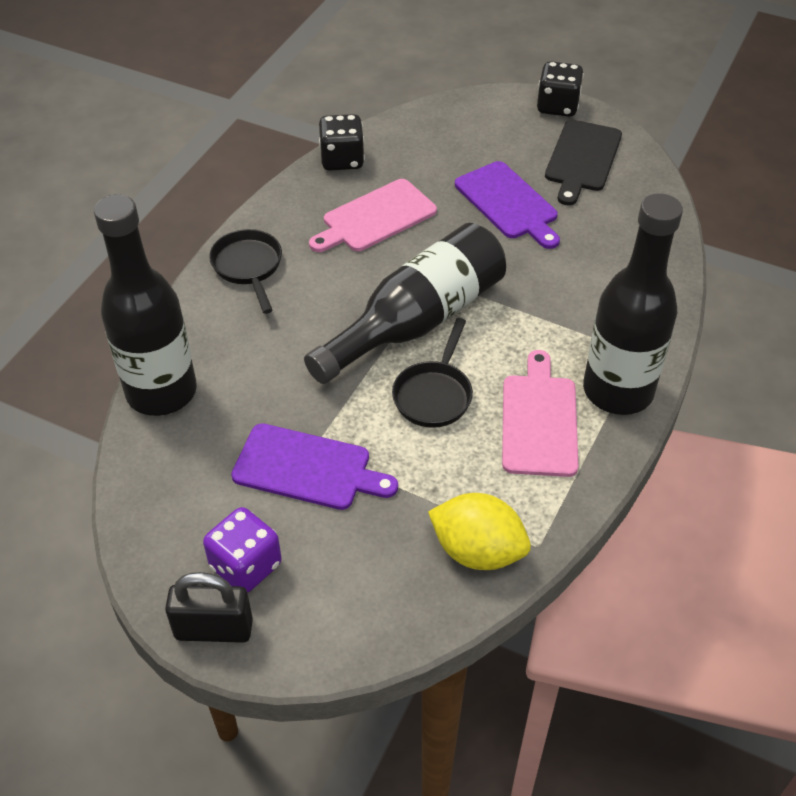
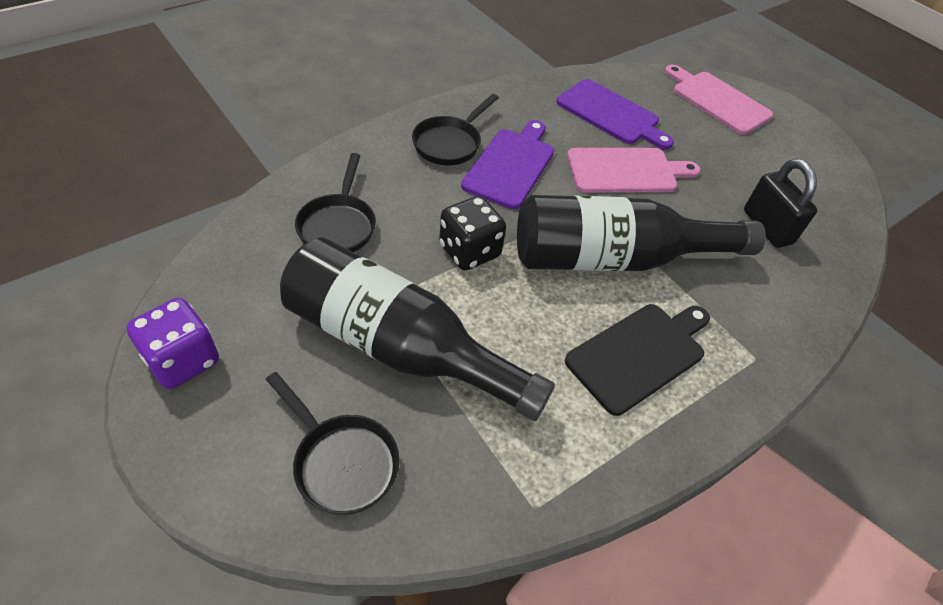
black bottle: 3 -> 2
black dice: 2 -> 1
black pan: 2 -> 3
yellow lemon: 1 -> 0

